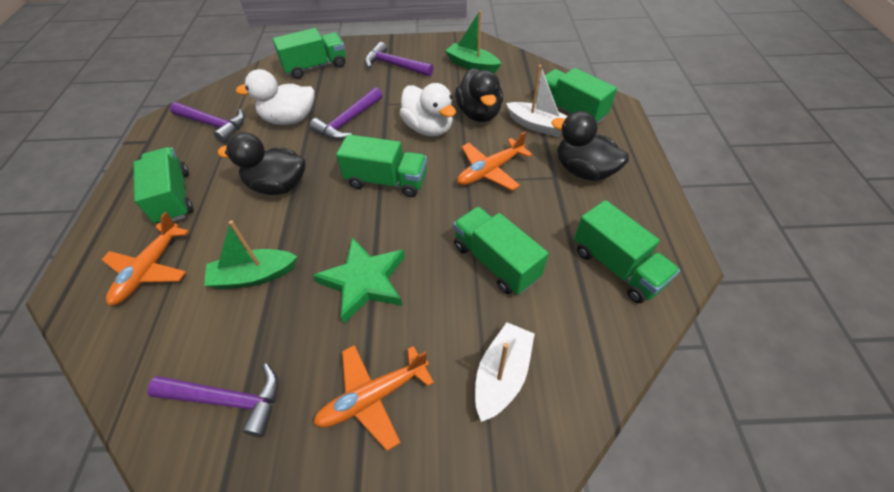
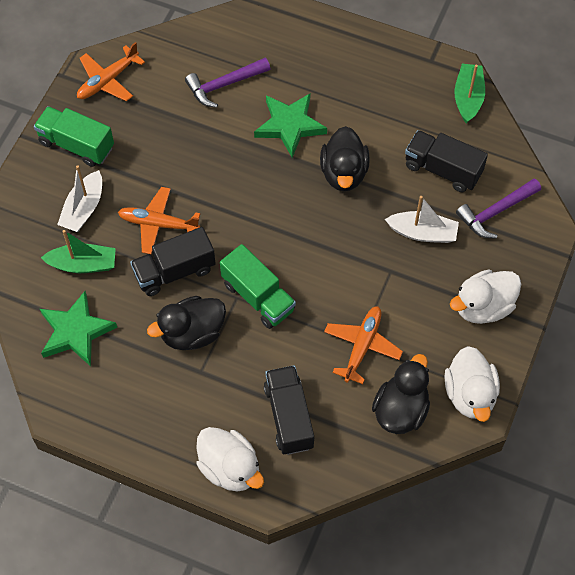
black truck: 0 -> 3
green star: 1 -> 2
green truck: 6 -> 2
purple hammer: 4 -> 2
white duck: 2 -> 3

